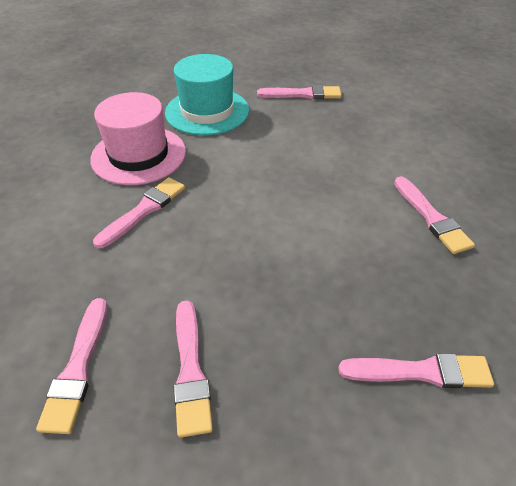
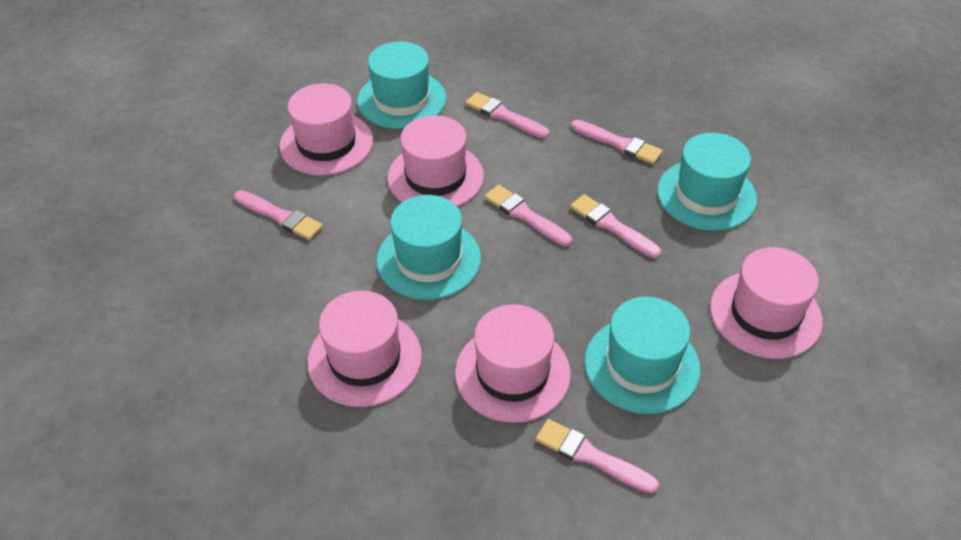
pink hat: 1 -> 5
turquoise hat: 1 -> 4

